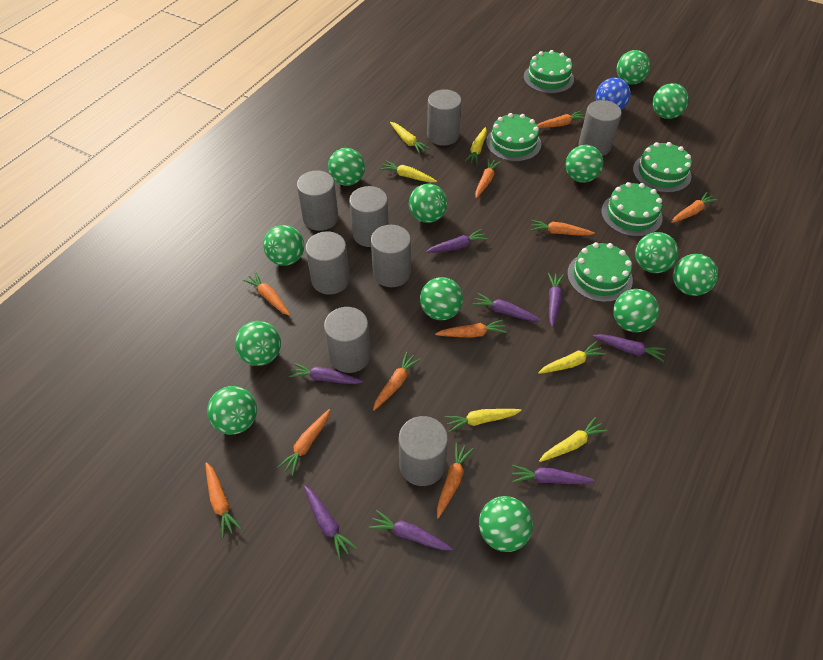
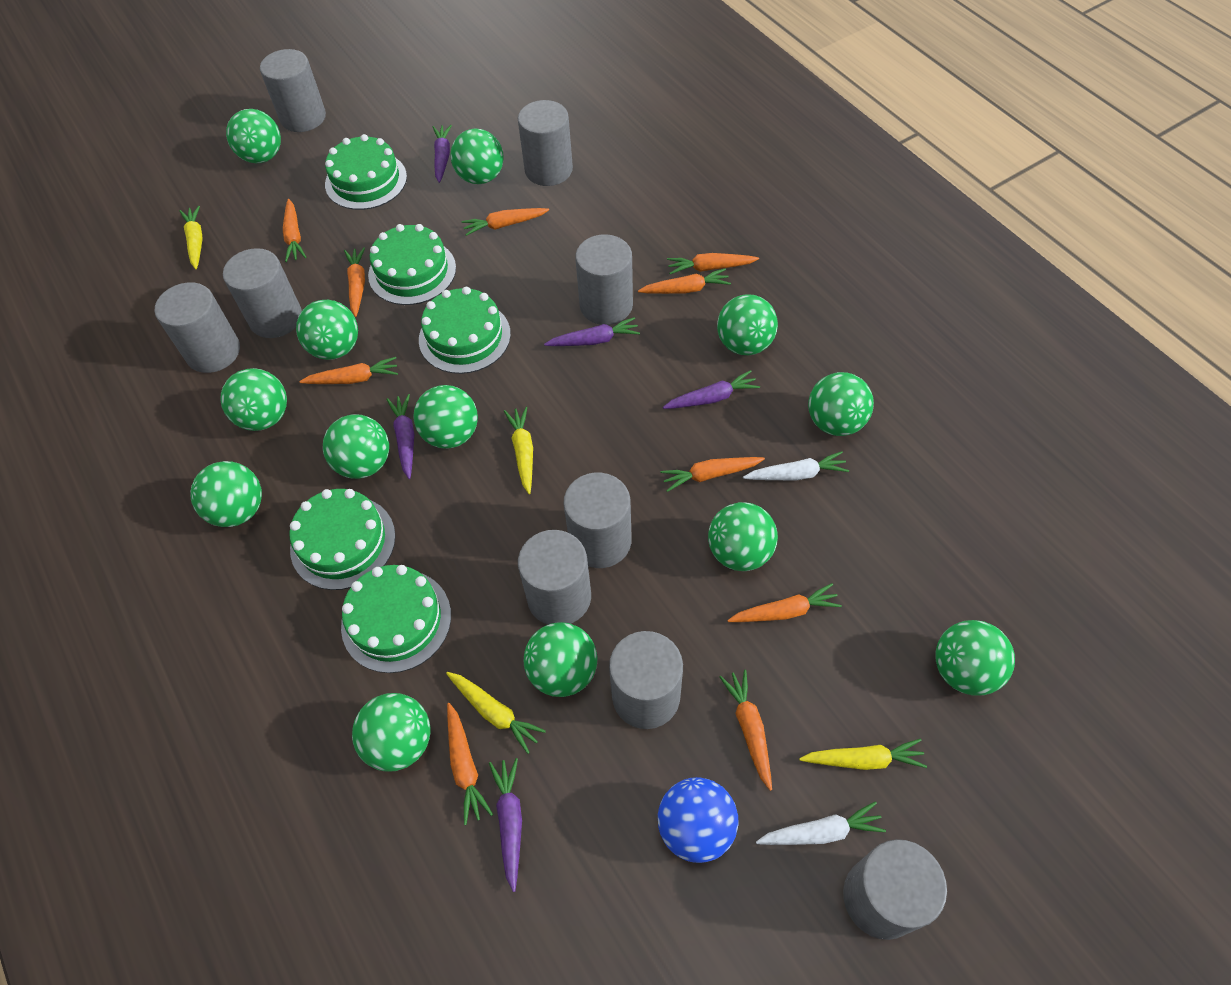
grey cylinder: 8 -> 9
purple carrot: 8 -> 5
white carrot: 0 -> 2
yellow carrot: 6 -> 4

